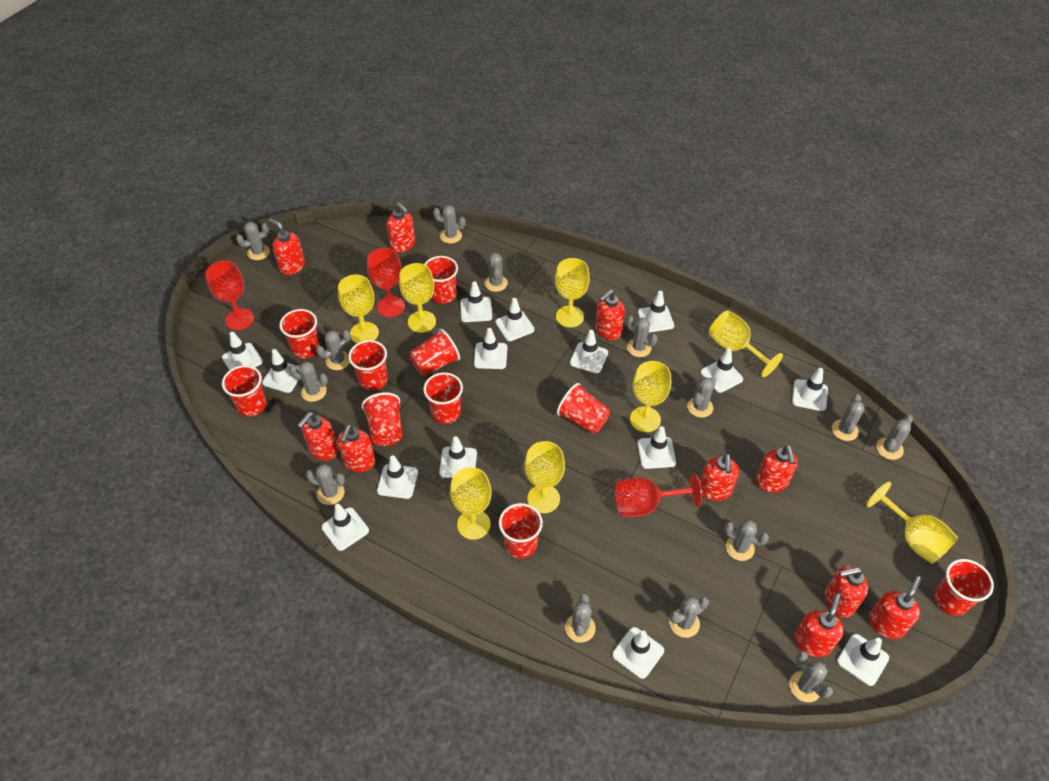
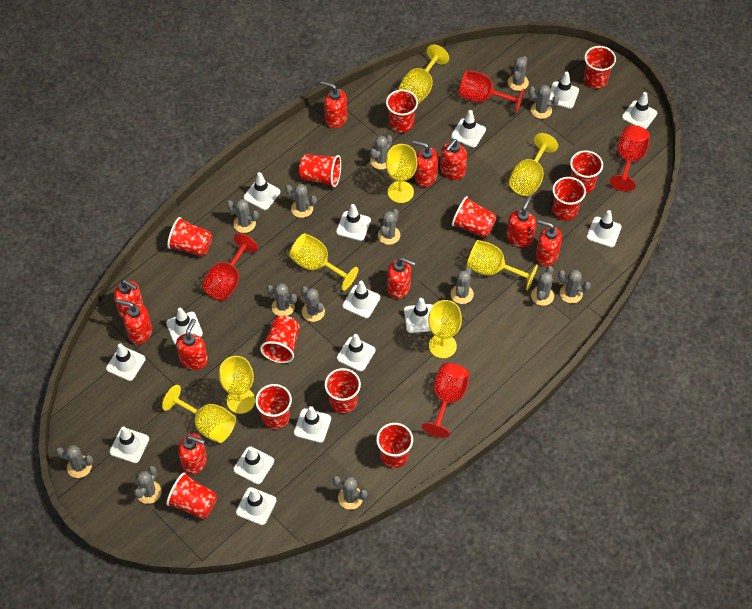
red cup: 10 -> 12
red goblet: 3 -> 4

